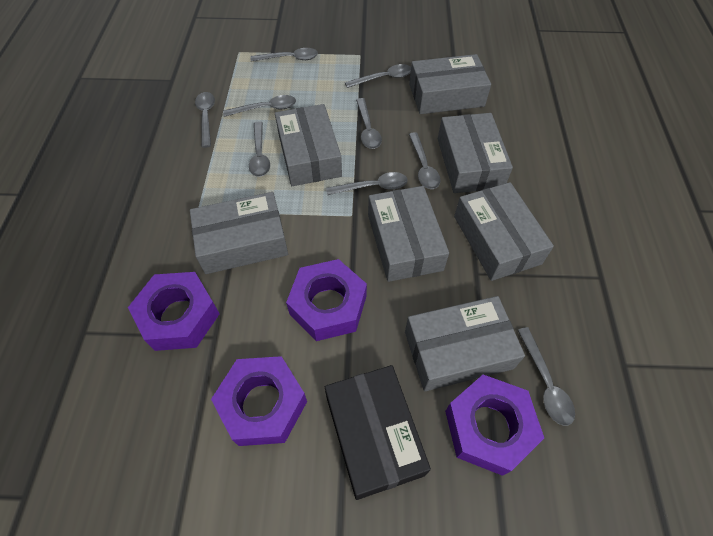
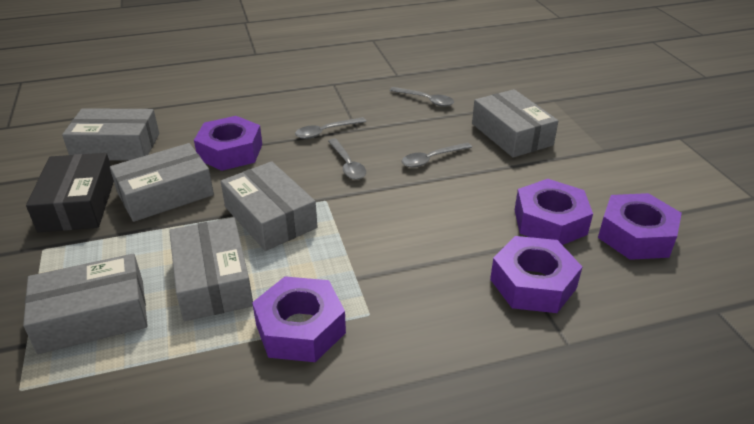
grey box: 7 -> 6
grey spoon: 9 -> 4
purple nut: 4 -> 5

